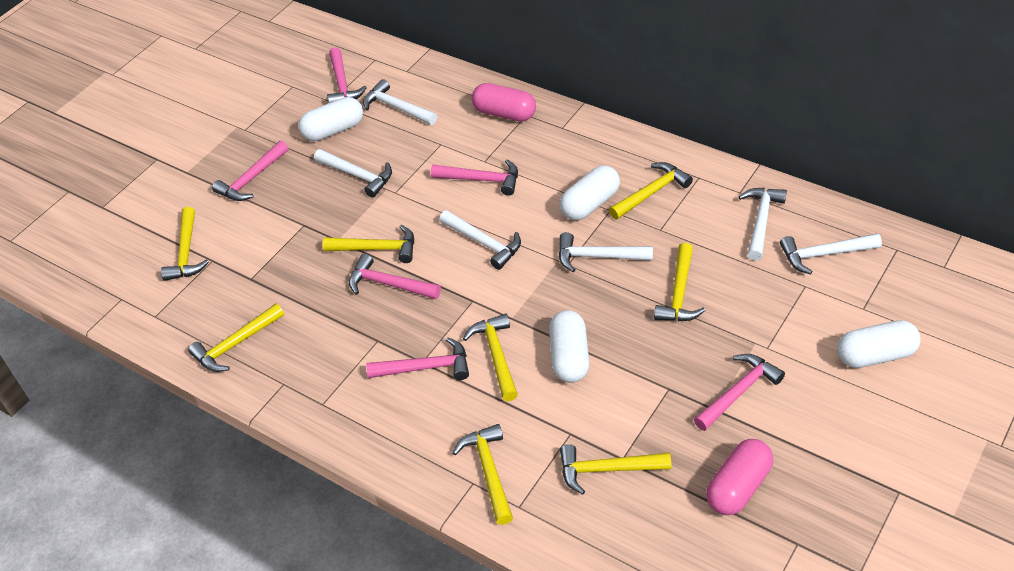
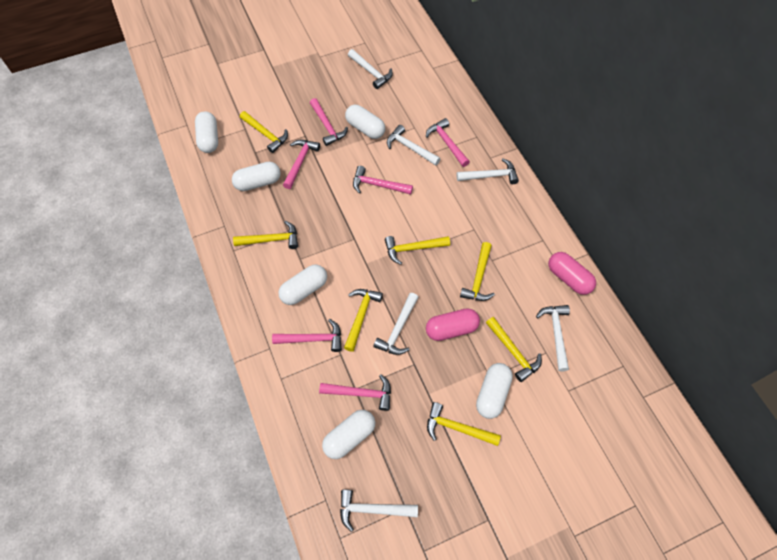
white capsule: 4 -> 6
yellow hammer: 8 -> 7

